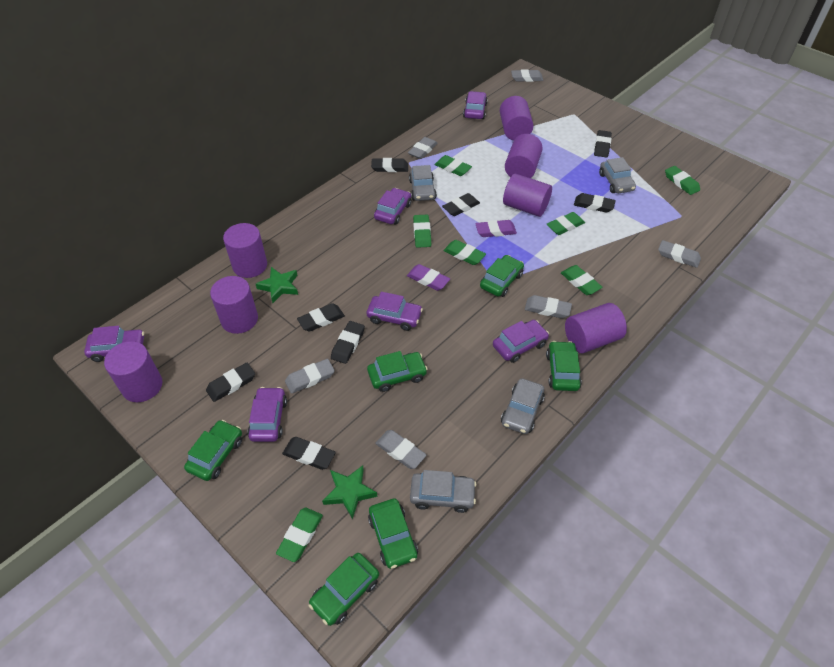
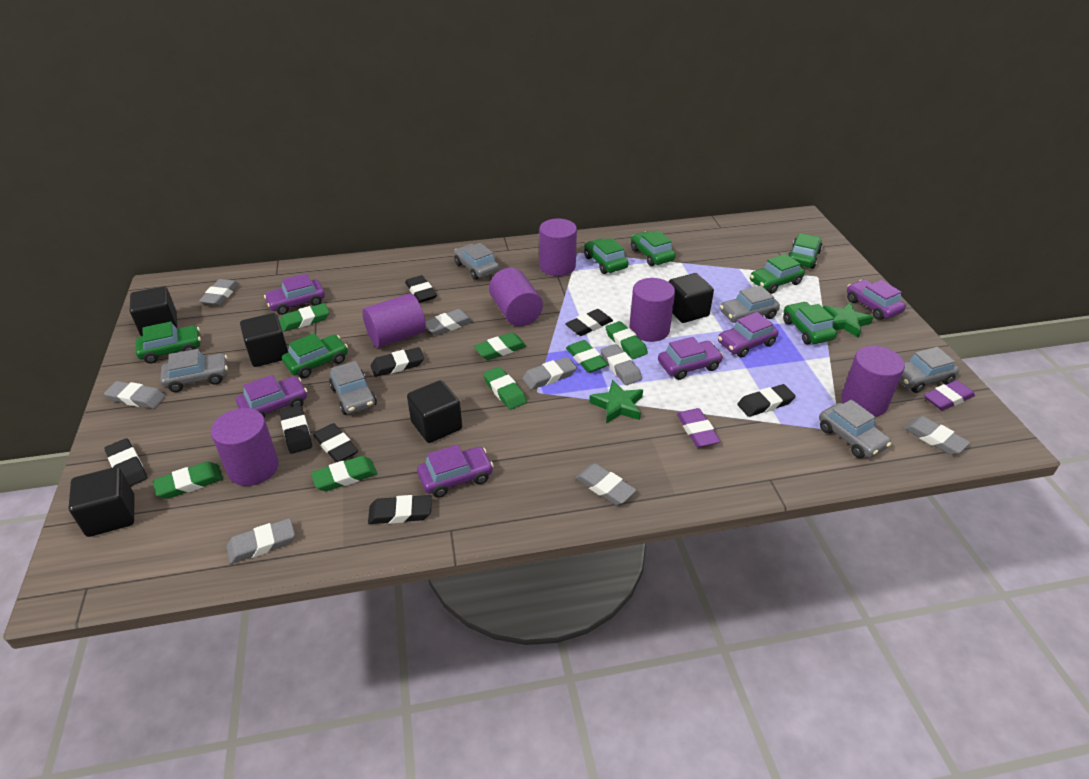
black cube: 0 -> 5
green car: 6 -> 7
grey car: 4 -> 6
grey eraser: 6 -> 8
purple cylinder: 7 -> 6

